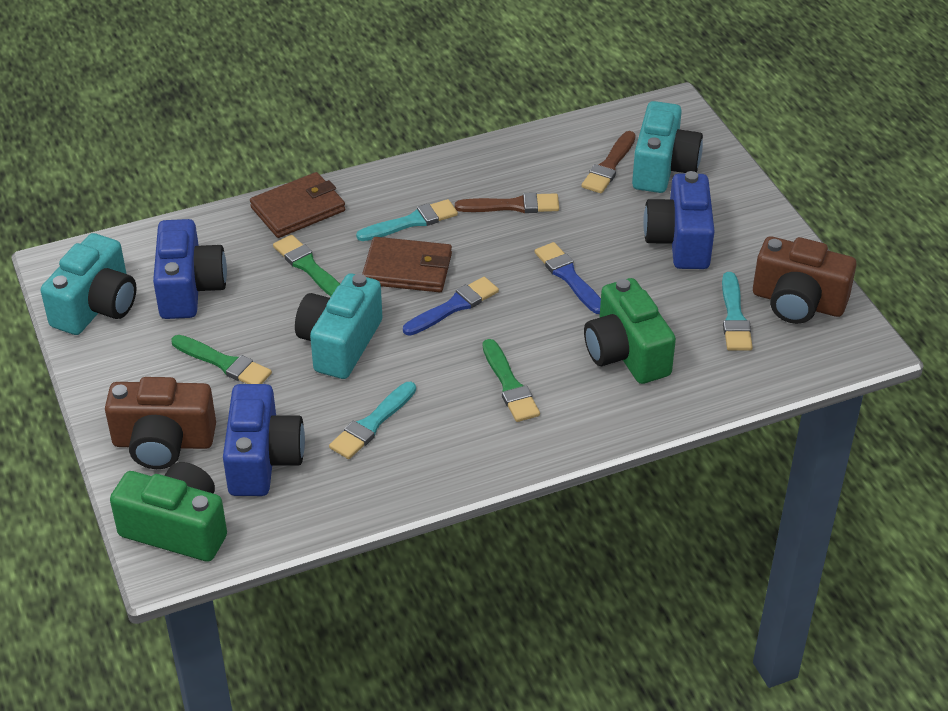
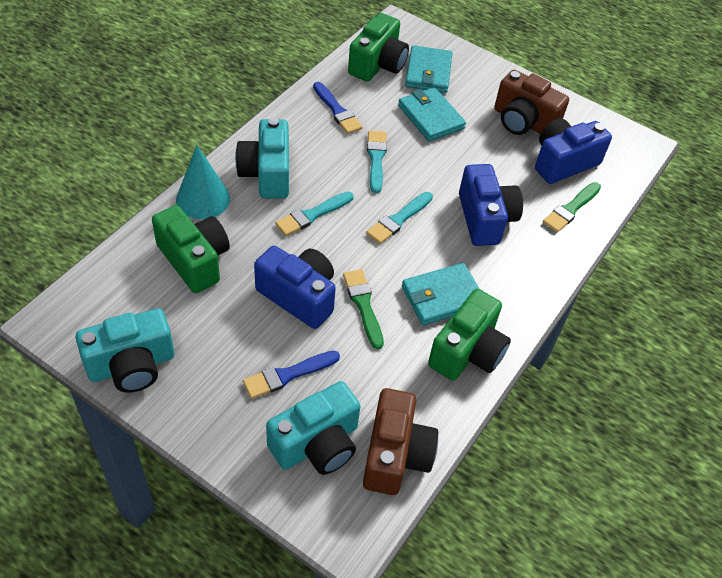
brown brush: 2 -> 0
brown wallet: 2 -> 0
green brush: 3 -> 2
green camera: 2 -> 3
turquoise cone: 0 -> 1
turquoise wallet: 0 -> 3

